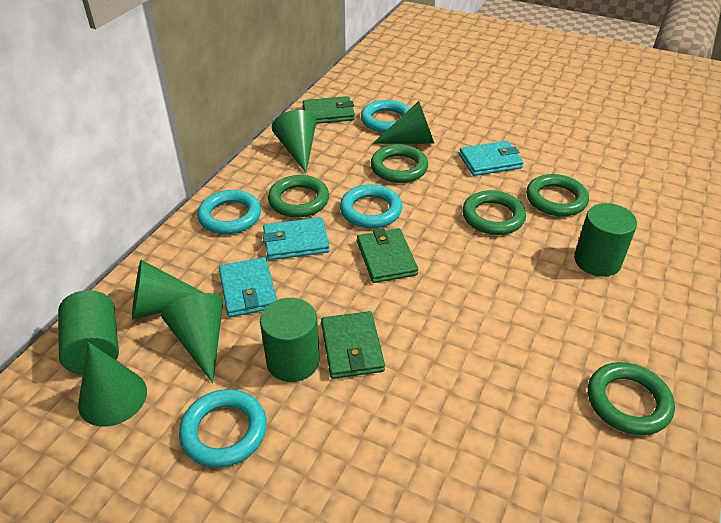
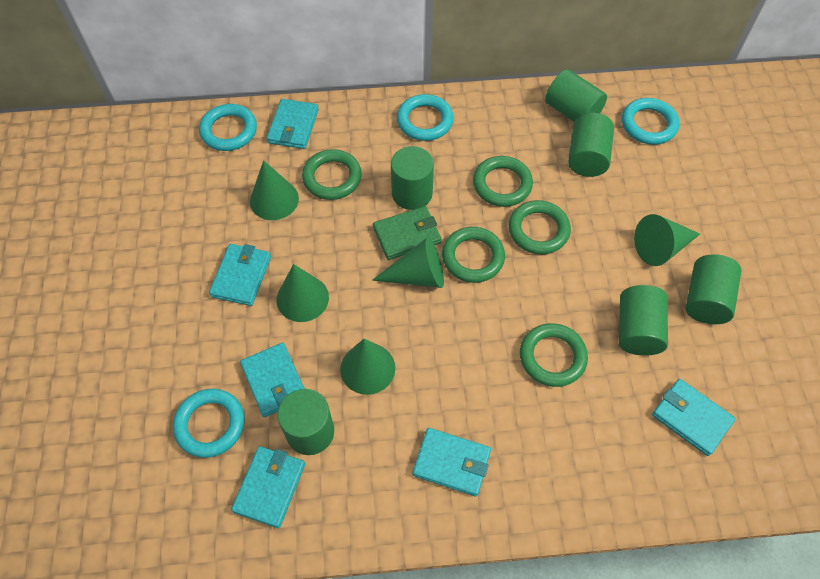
green cylinder: 3 -> 6
green wallet: 3 -> 1
turquoise wallet: 3 -> 6

